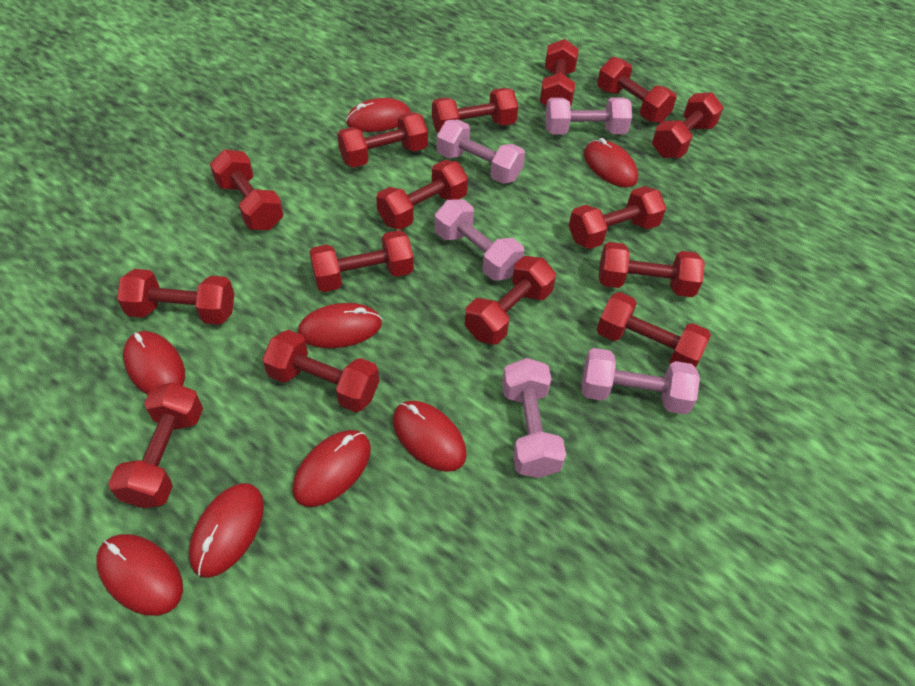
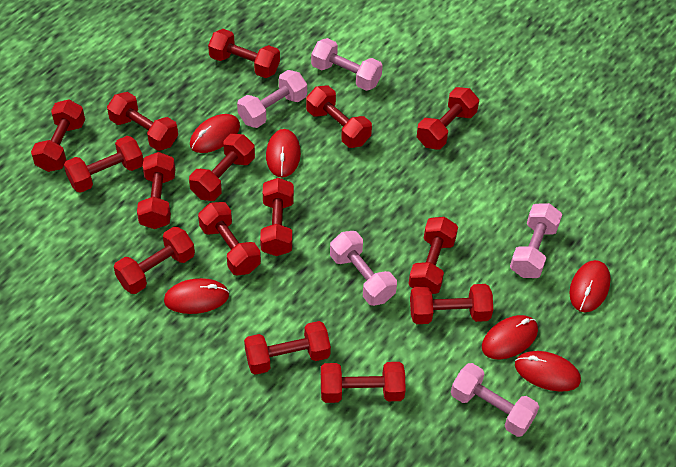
red mouse: 8 -> 6

